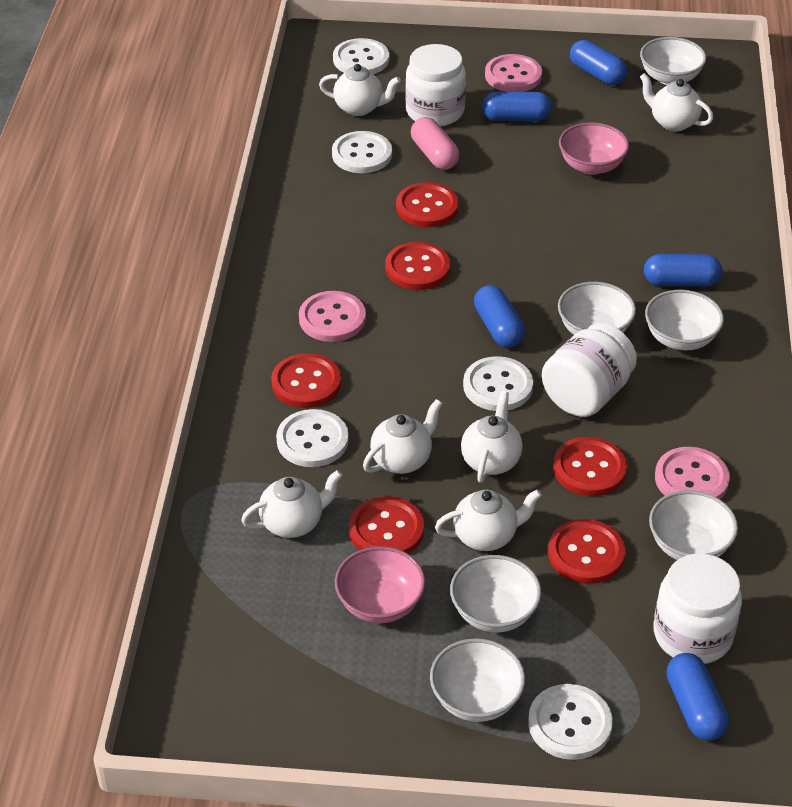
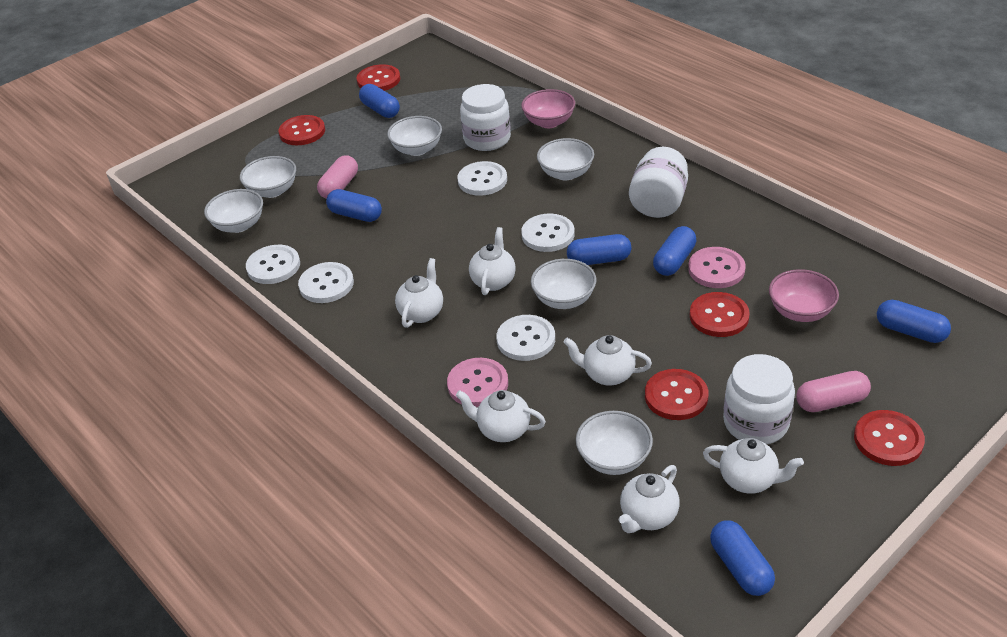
blue capsule: 5 -> 6
pink button: 3 -> 2
pink capsule: 1 -> 2
red button: 6 -> 5

